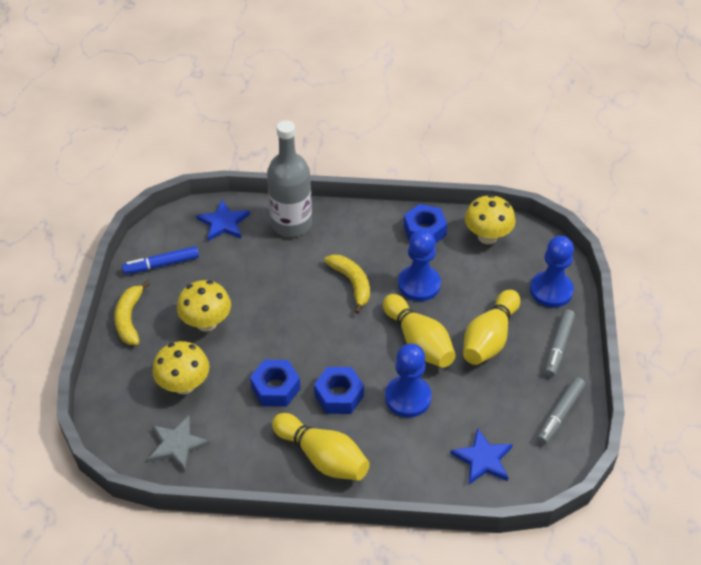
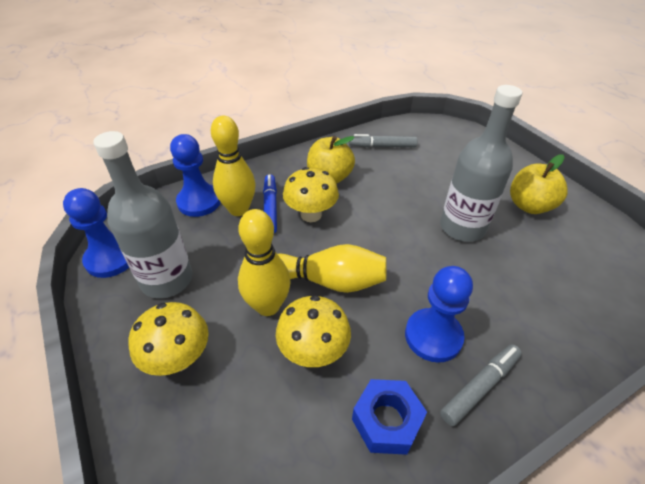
blue nut: 3 -> 1
blue star: 2 -> 0
grey bottle: 1 -> 2
grey star: 1 -> 0
yellow apple: 0 -> 2
yellow banana: 2 -> 0

